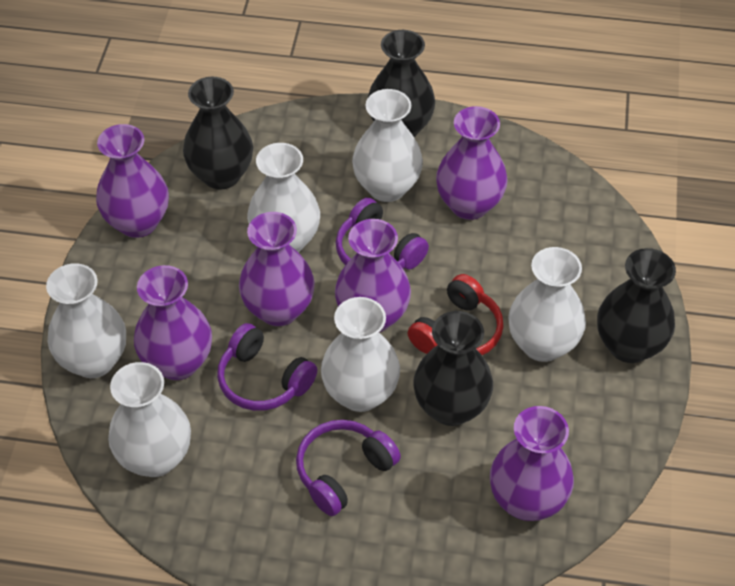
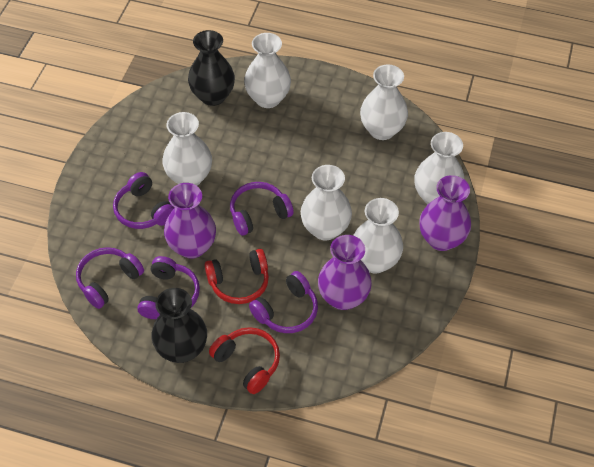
black vase: 4 -> 2
purple headphones: 3 -> 5
purple vase: 6 -> 3
red headphones: 1 -> 2

